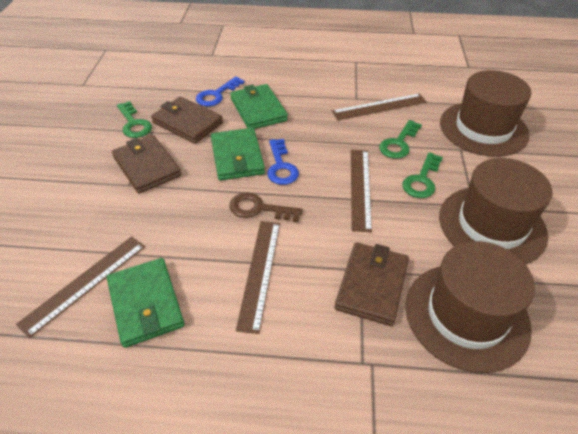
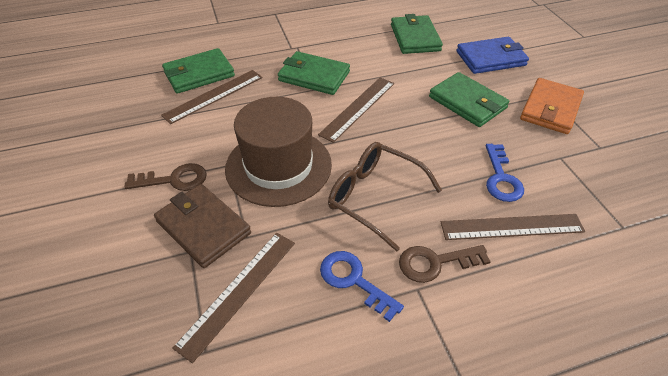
blue wallet: 0 -> 1
brown glasses: 0 -> 1
brown hat: 3 -> 1
brown key: 1 -> 2
brown wallet: 3 -> 1
green key: 3 -> 0
green wallet: 3 -> 4
orange wallet: 0 -> 1

